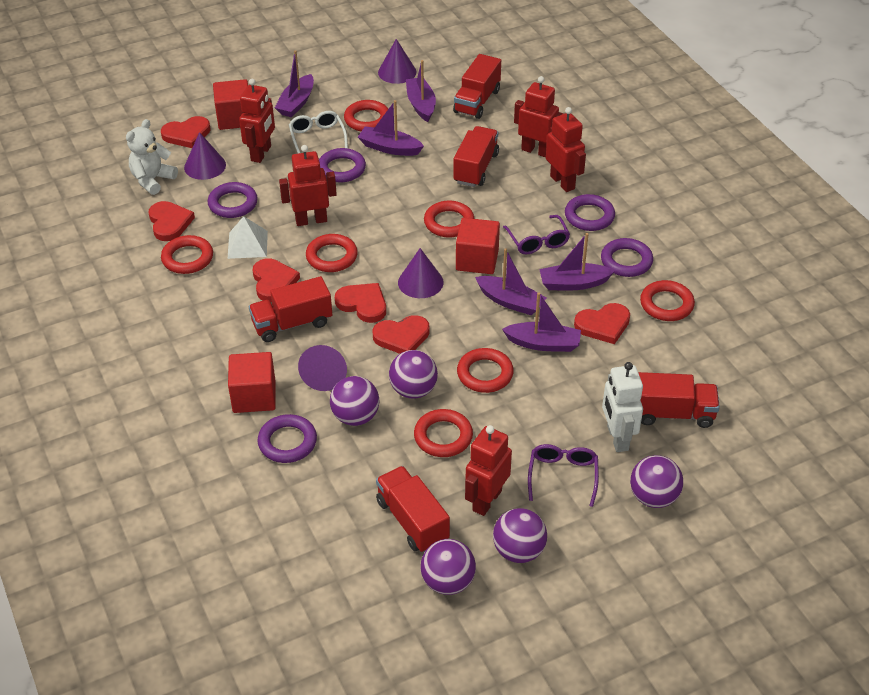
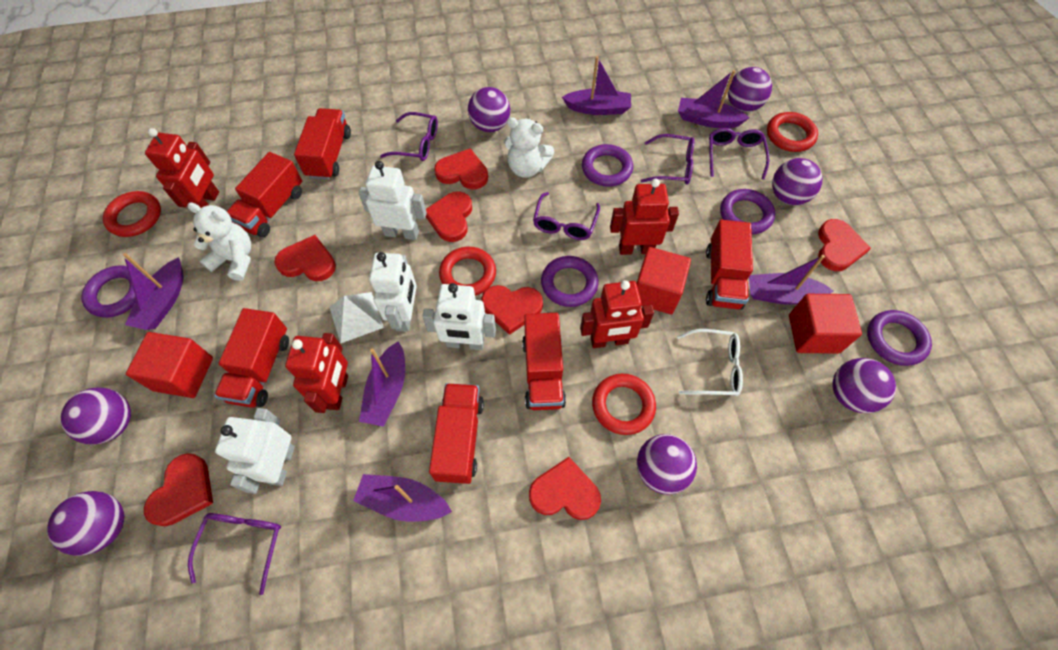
purple ball: 5 -> 7
purple cone: 4 -> 0
purple glasses: 2 -> 5
red heart: 6 -> 7
red ring: 7 -> 4
red robot: 5 -> 4
red truck: 5 -> 6
white robot: 1 -> 4
white teddy bear: 1 -> 2

